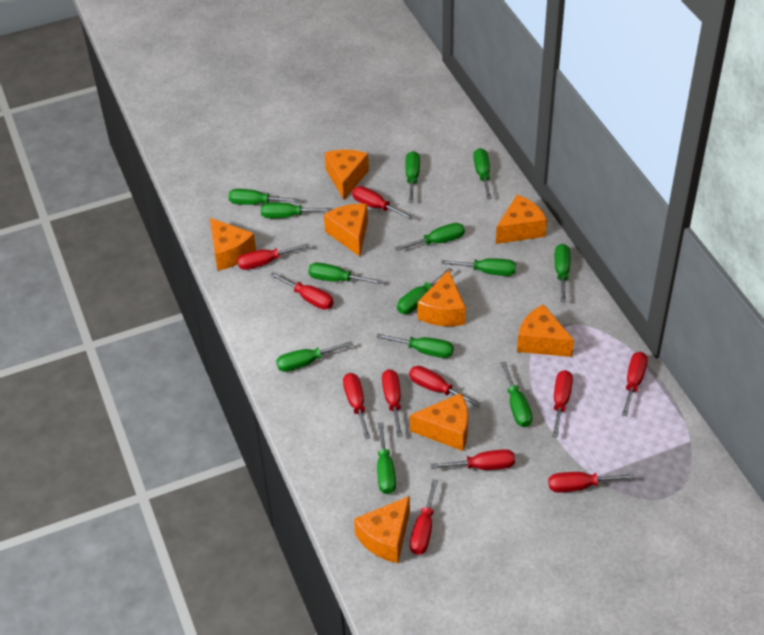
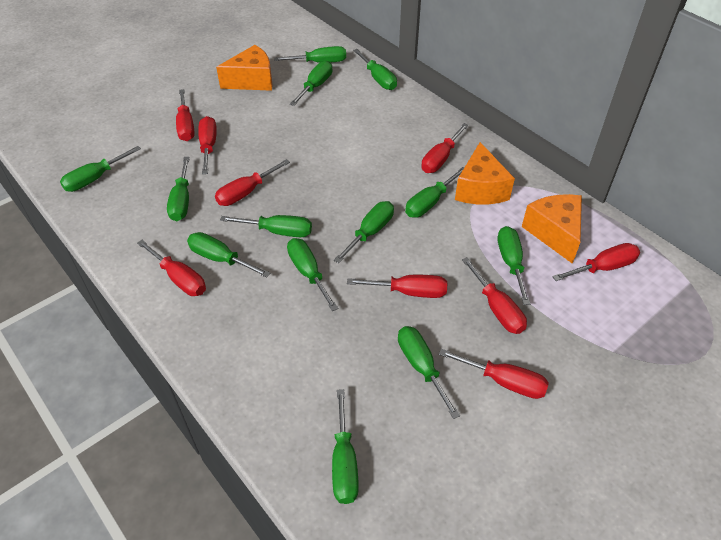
orange cheese: 8 -> 3
red screwdriver: 11 -> 9

